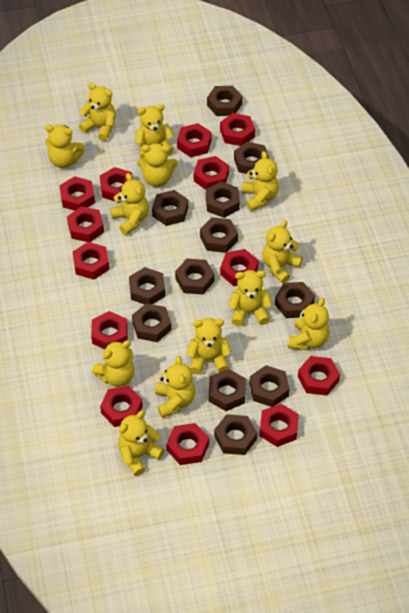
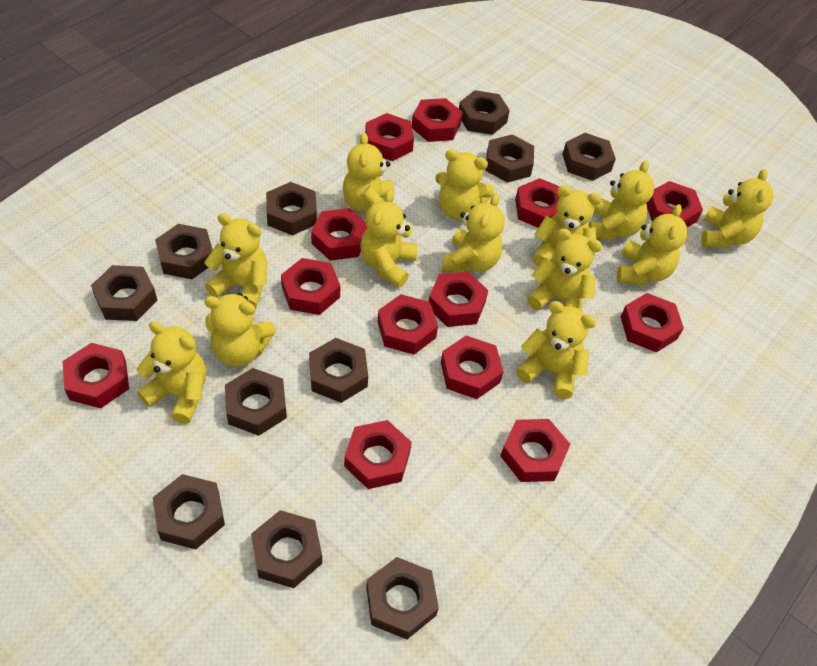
brown nut: 12 -> 11

